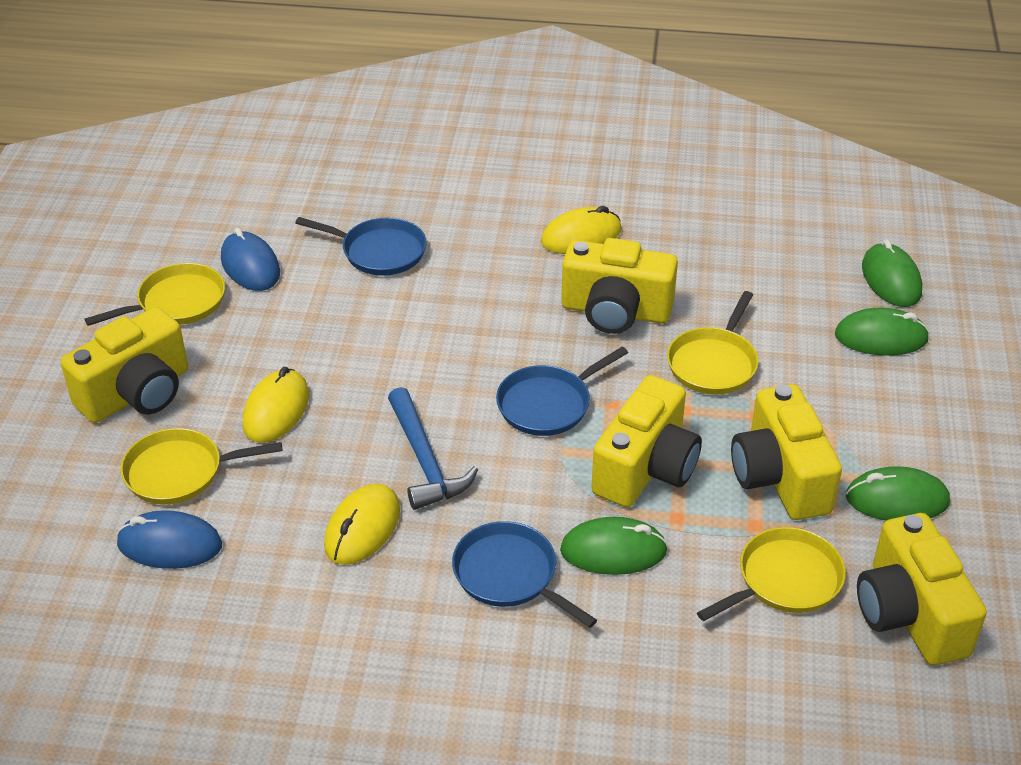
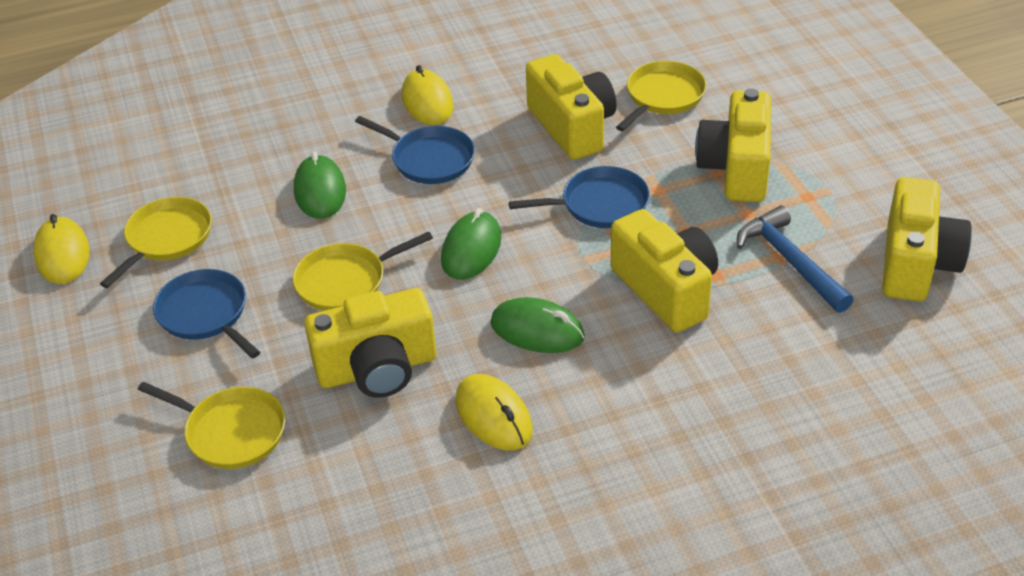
blue mouse: 2 -> 0
green mouse: 4 -> 3

